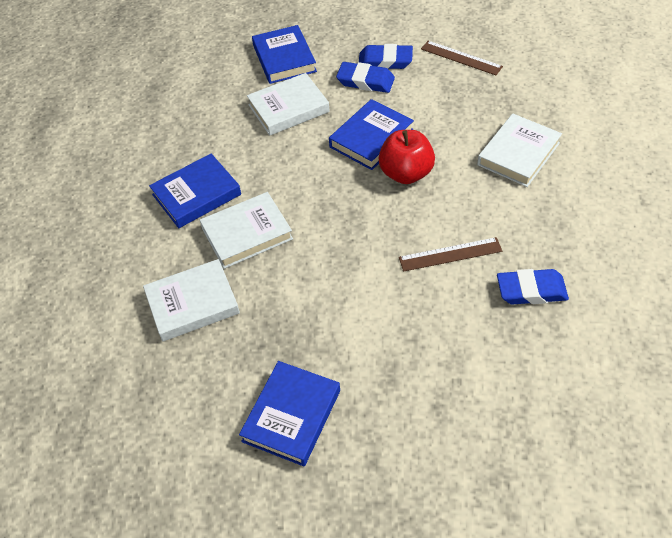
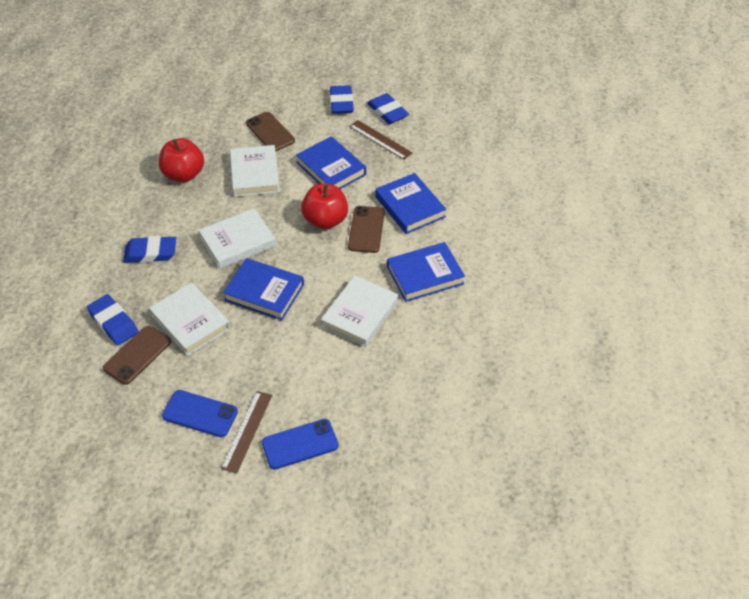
blue eraser: 3 -> 4
blue phone: 0 -> 2
brown phone: 0 -> 3
red apple: 1 -> 2

